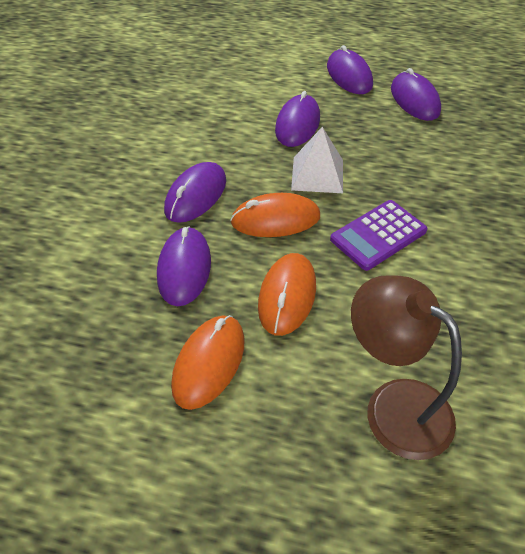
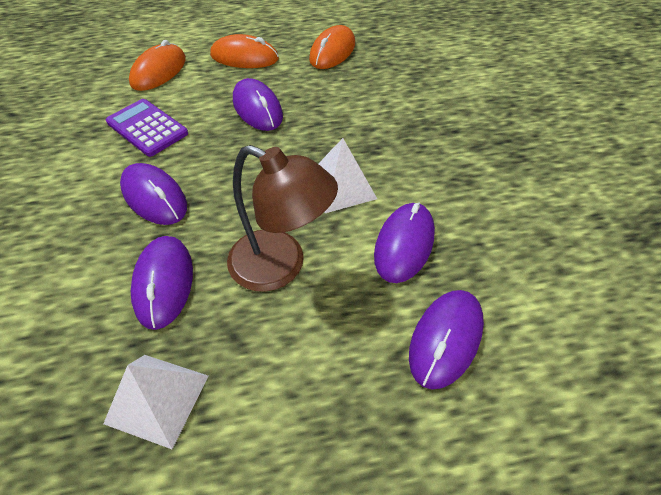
white pyramid: 1 -> 2

